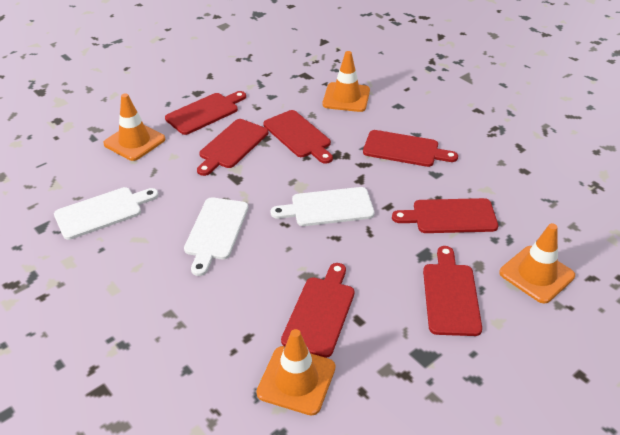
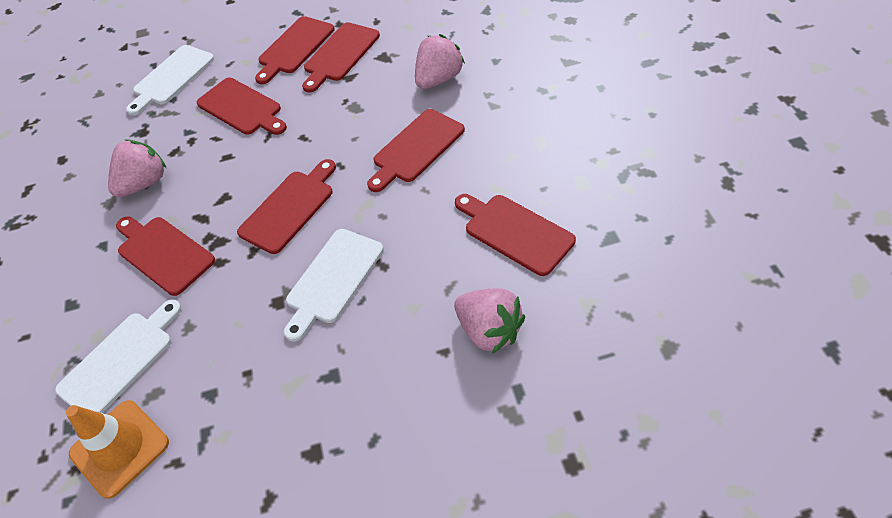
orange traffic cone: 4 -> 1
pink strawberry: 0 -> 3

